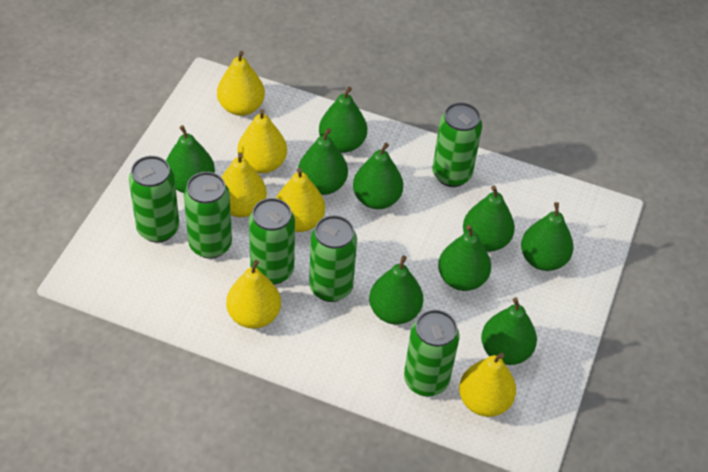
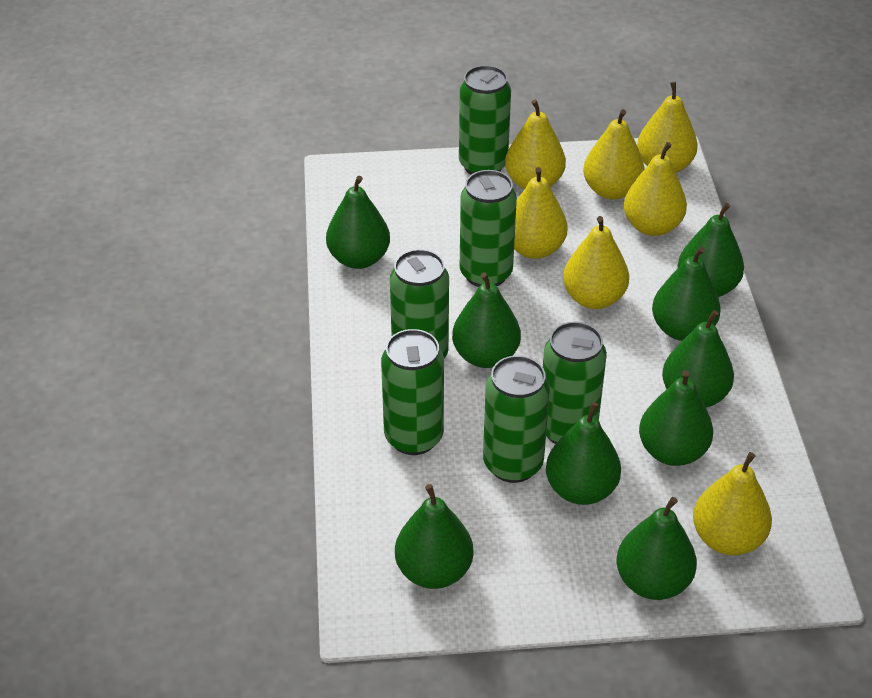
yellow pear: 6 -> 7

